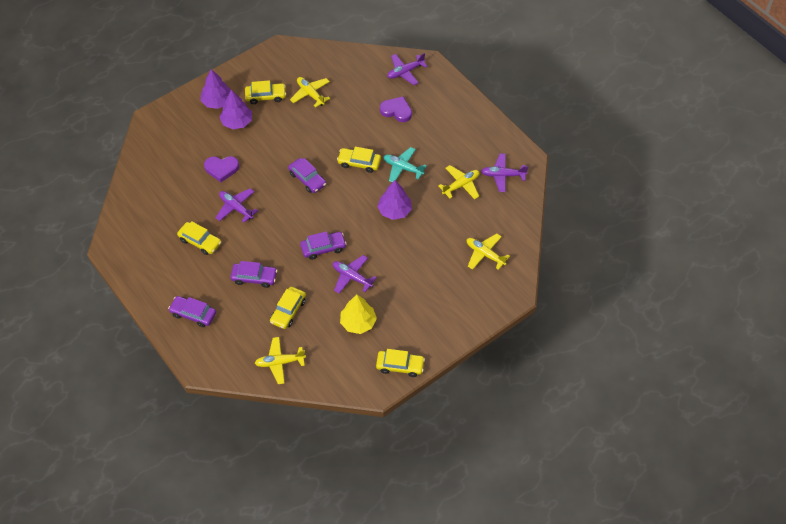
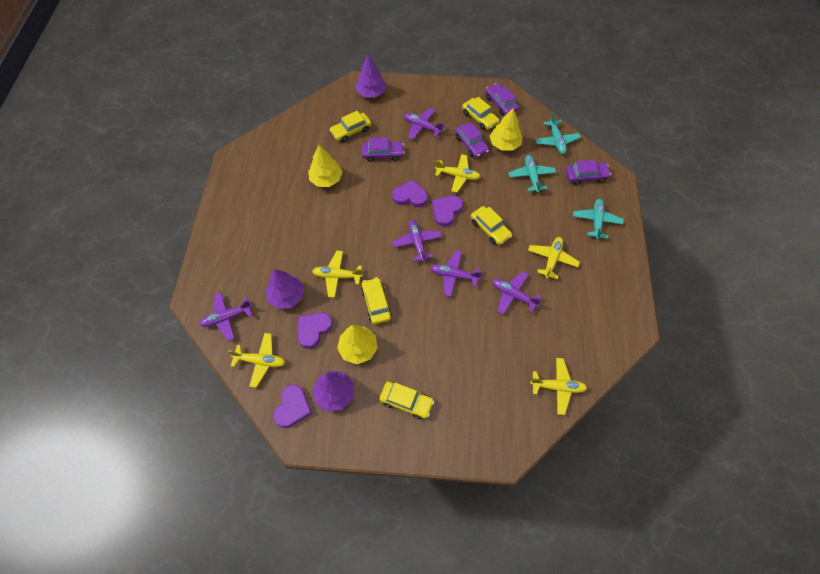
purple heart: 2 -> 4
purple plane: 4 -> 5
turquoise plane: 1 -> 3
yellow plane: 4 -> 5
yellow tree: 1 -> 3

